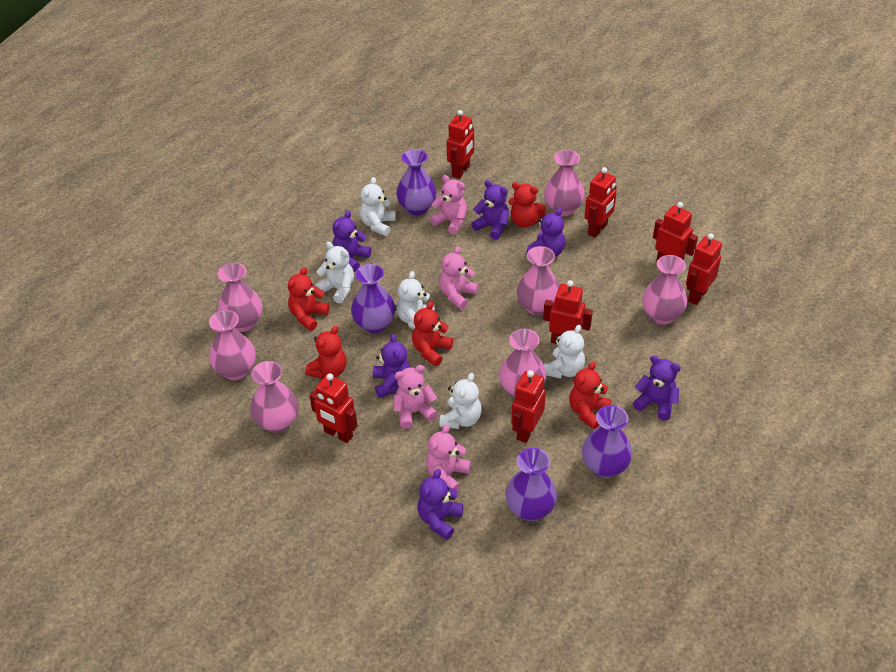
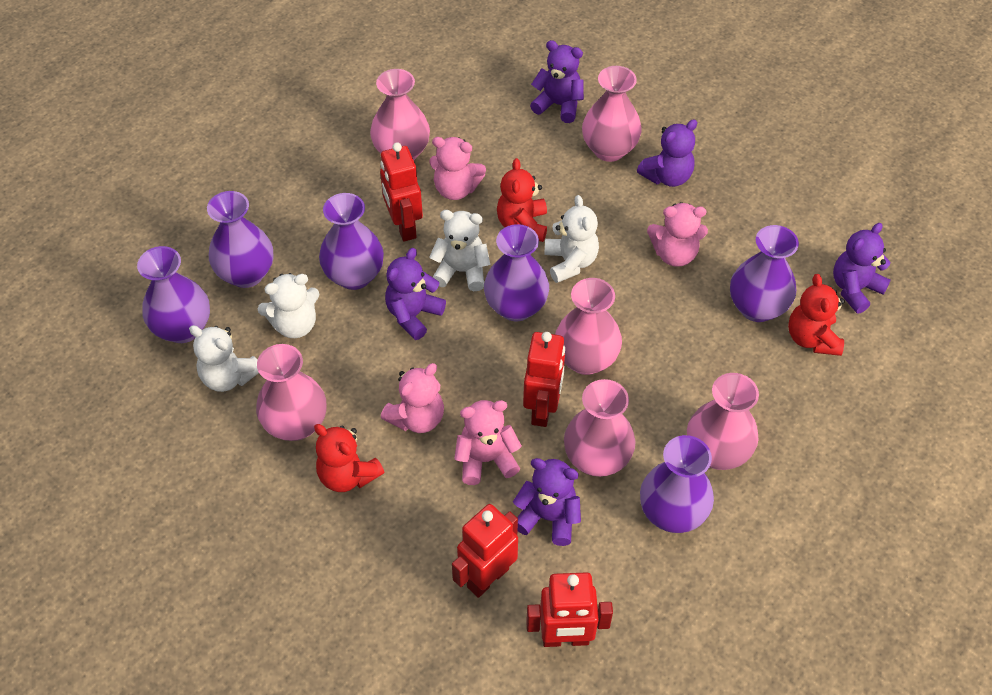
pink vase: 7 -> 6
purple teddy bear: 6 -> 5
purple vase: 4 -> 6
red robot: 7 -> 4
red teddy bear: 5 -> 3
white teddy bear: 5 -> 4

